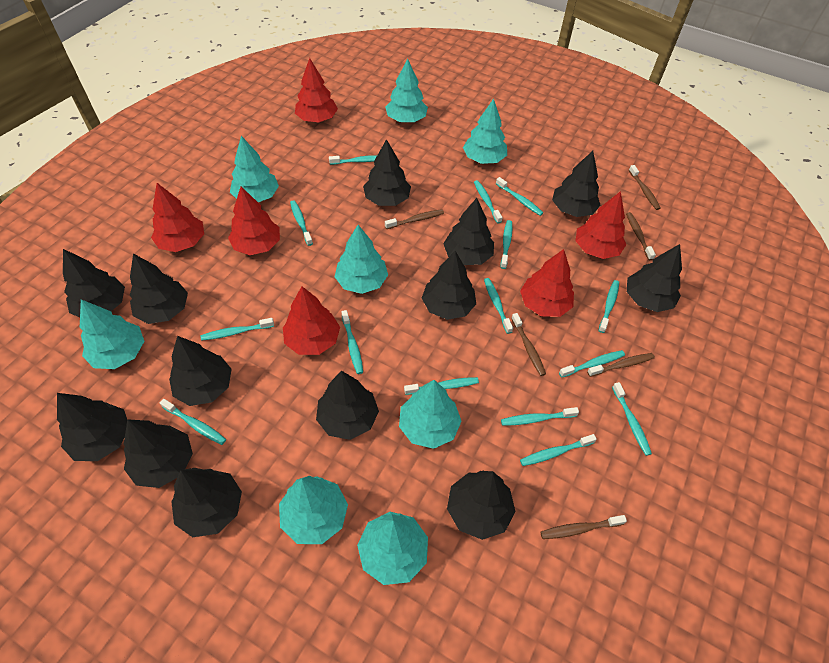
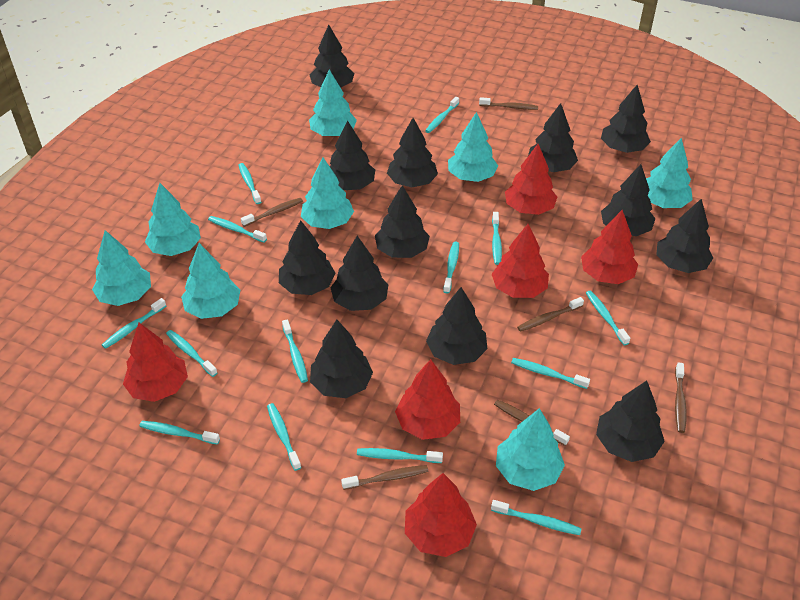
turquoise toothbrush: 15 -> 14

